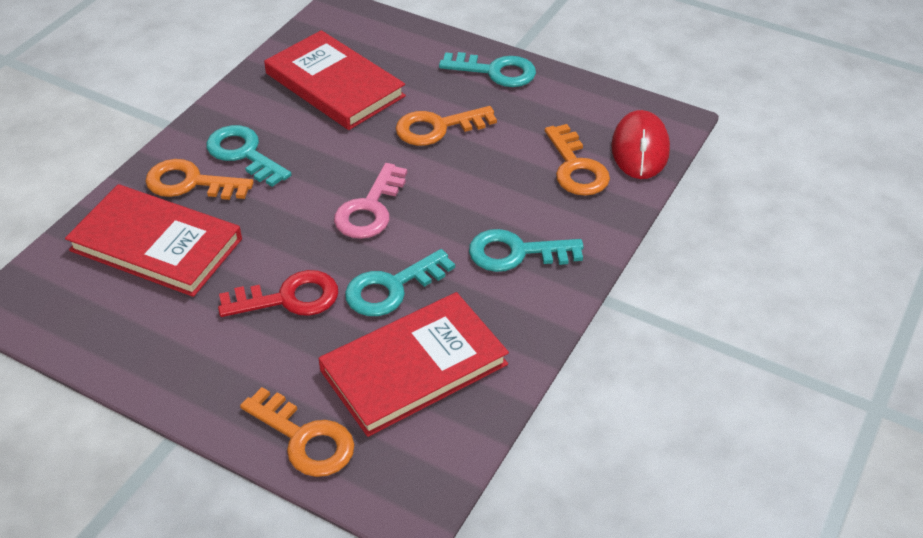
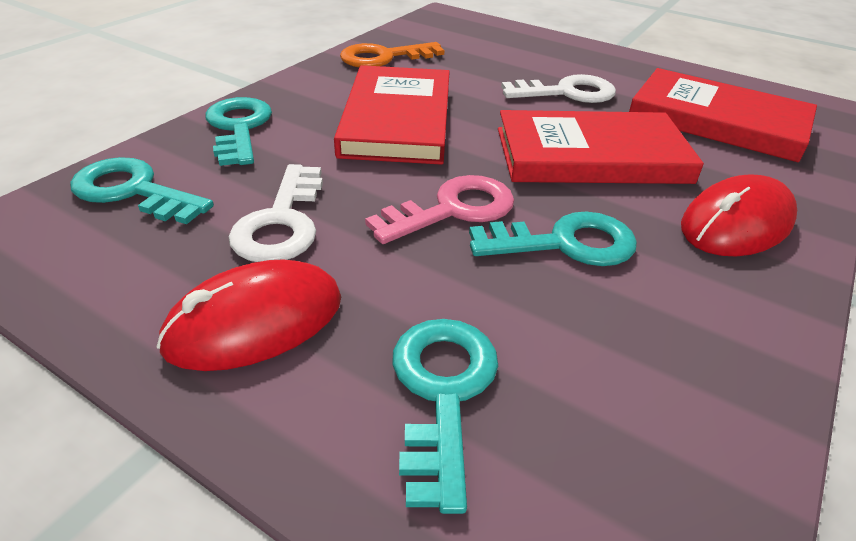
orange key: 4 -> 1
red key: 1 -> 0
red mouse: 1 -> 2
white key: 0 -> 2

